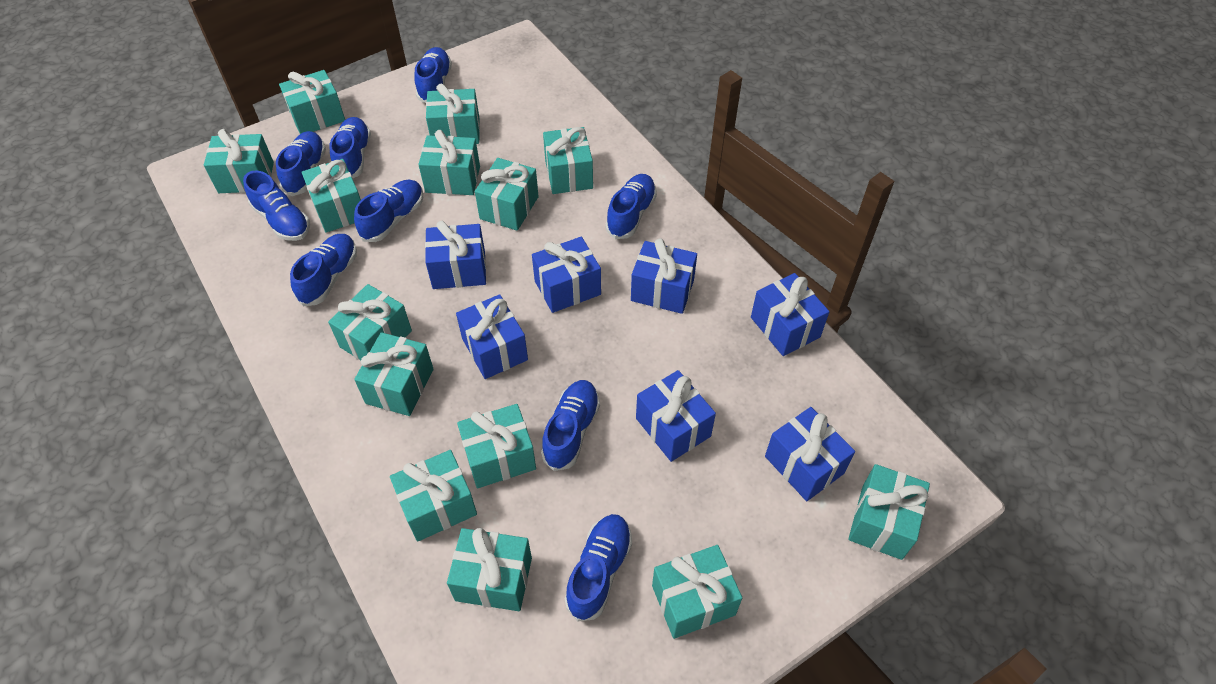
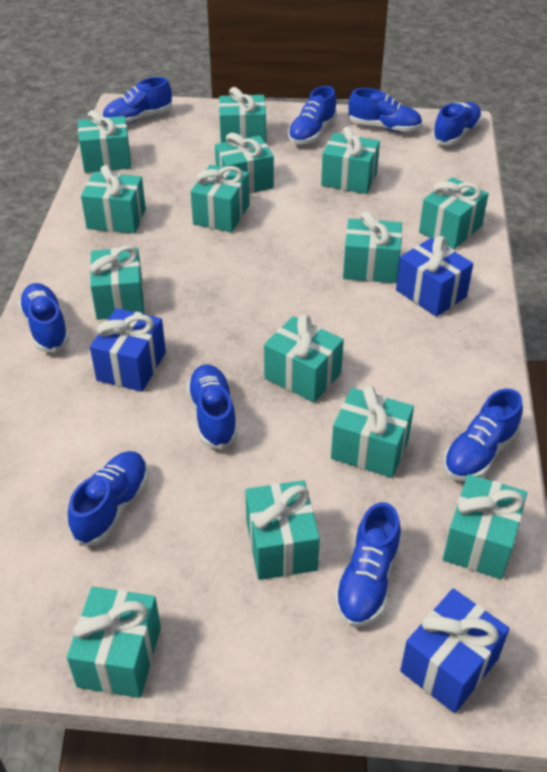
blue gift: 7 -> 3

